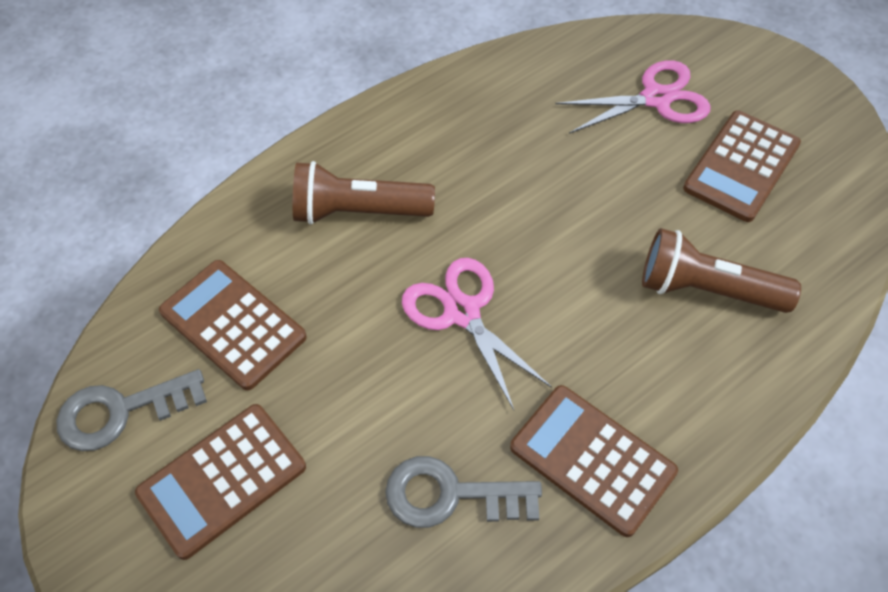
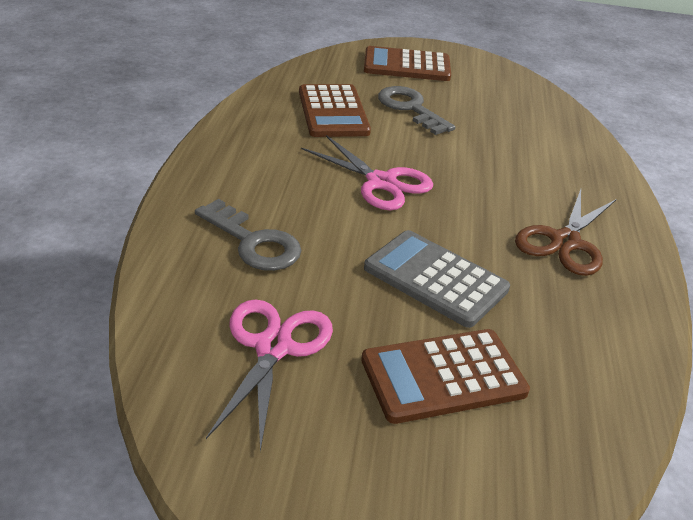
brown calculator: 4 -> 3
brown flashlight: 2 -> 0
brown scissors: 0 -> 1
grey calculator: 0 -> 1

